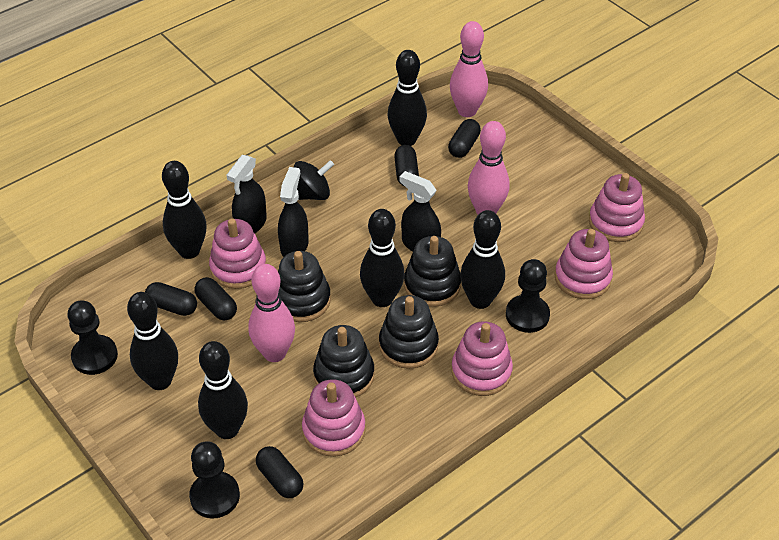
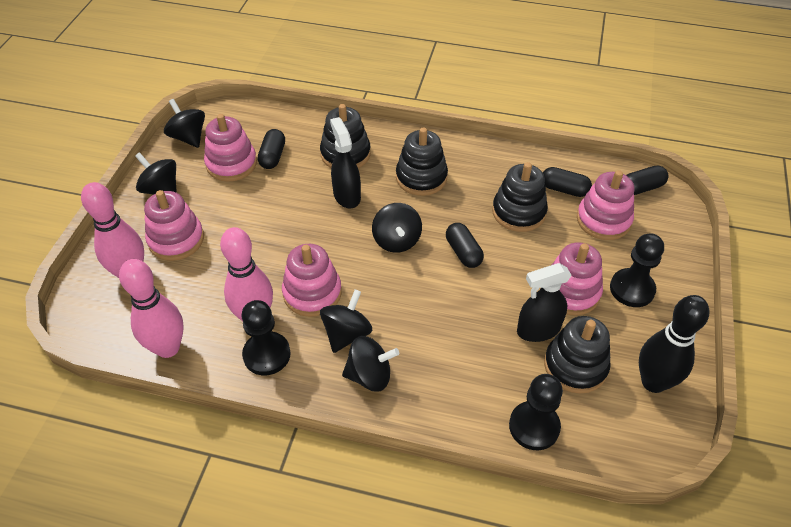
black bowling pin: 6 -> 1
black capsule: 5 -> 4
black spinning top: 1 -> 5
black spray bottle: 3 -> 2

